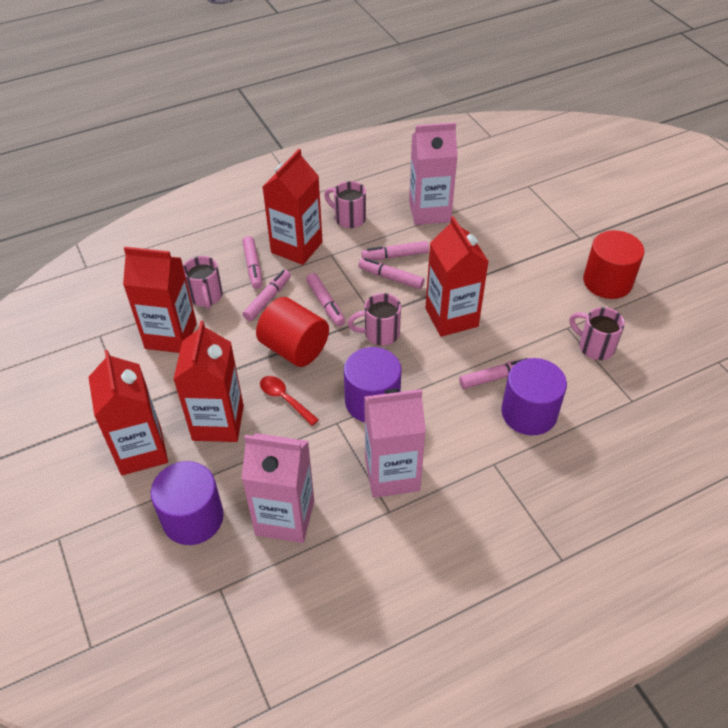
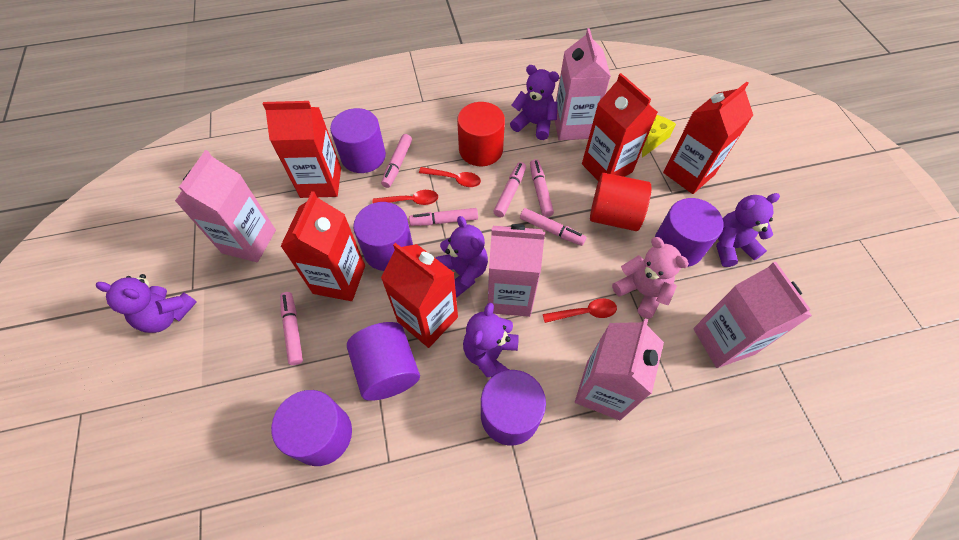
pink carton: 3 -> 5
pink mug: 4 -> 0
pink teddy bear: 0 -> 1
purple cylinder: 3 -> 6
purple teddy bear: 0 -> 5
red spoon: 1 -> 3
yellow cheese: 0 -> 1

